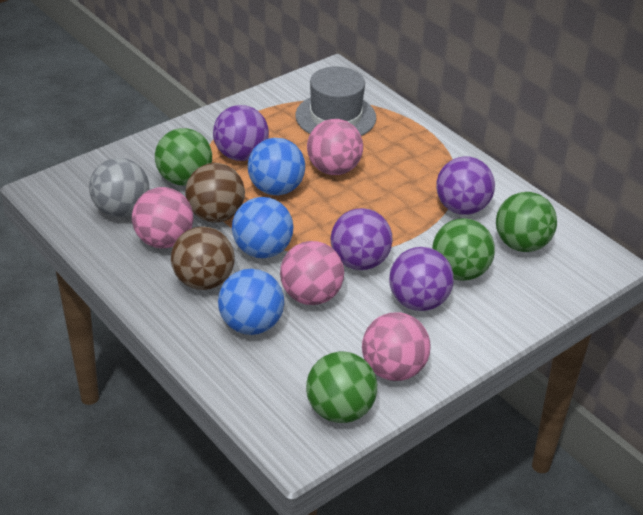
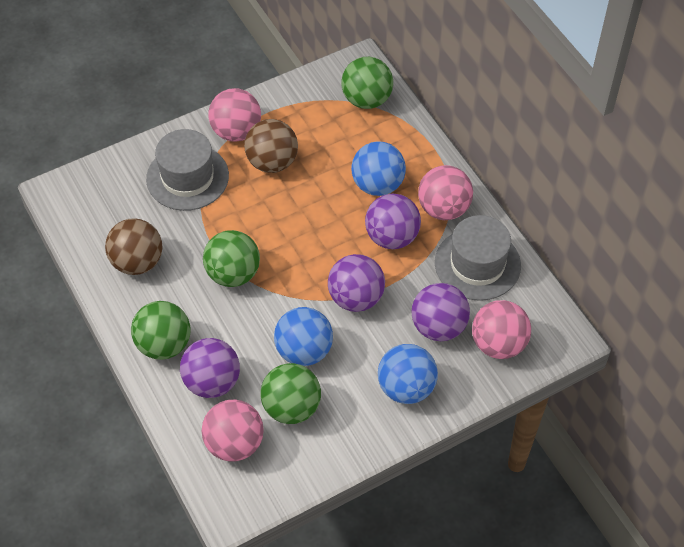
grey ball: 1 -> 0
grey hat: 1 -> 2

